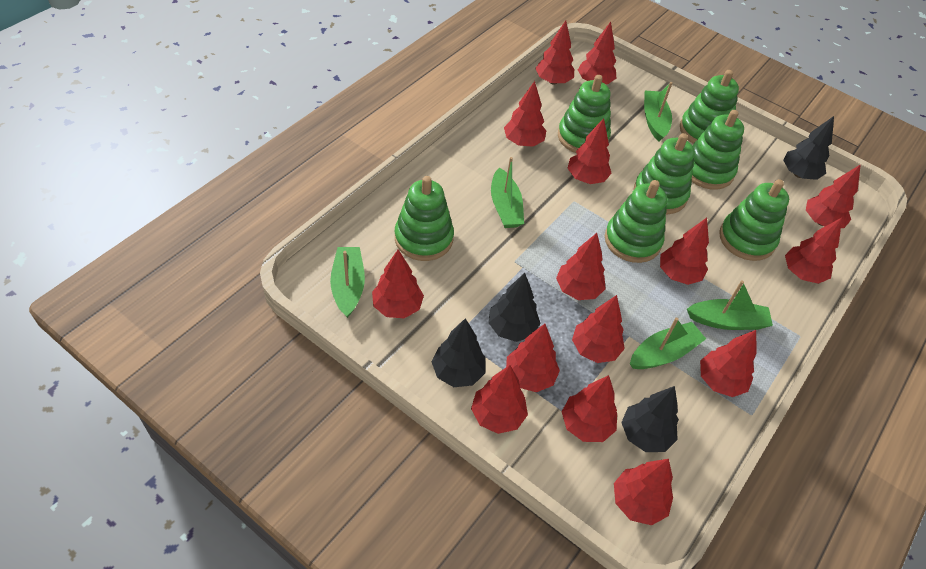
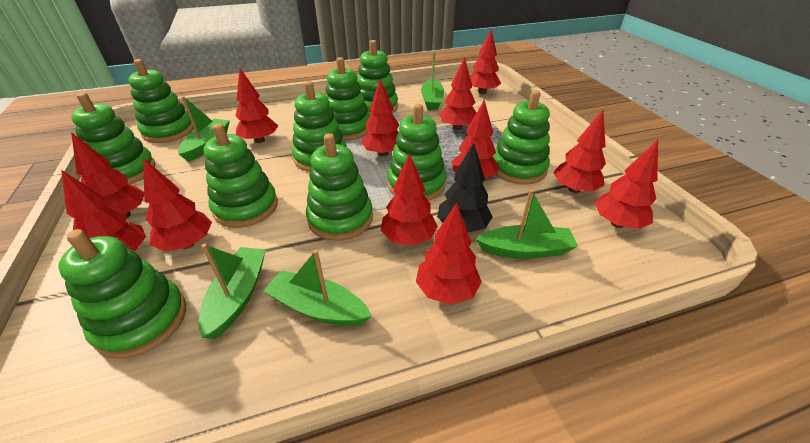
black tree: 4 -> 1
green stacking toy: 7 -> 10
red tree: 15 -> 12

